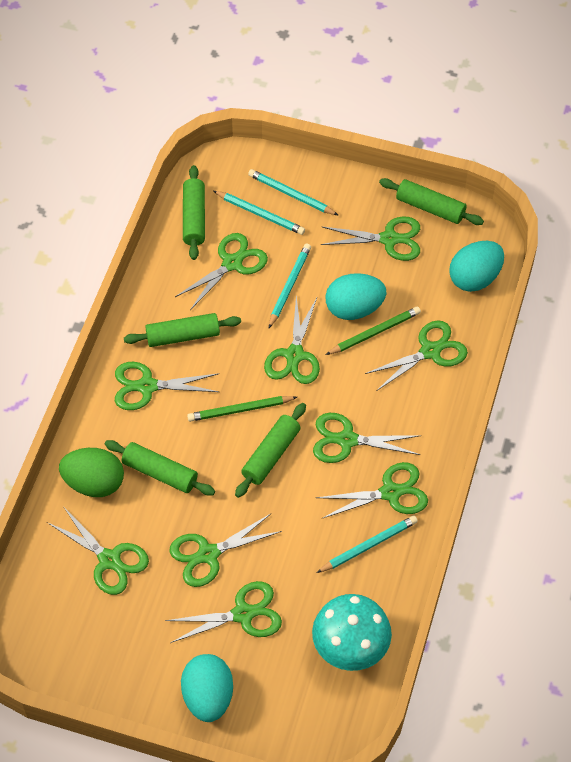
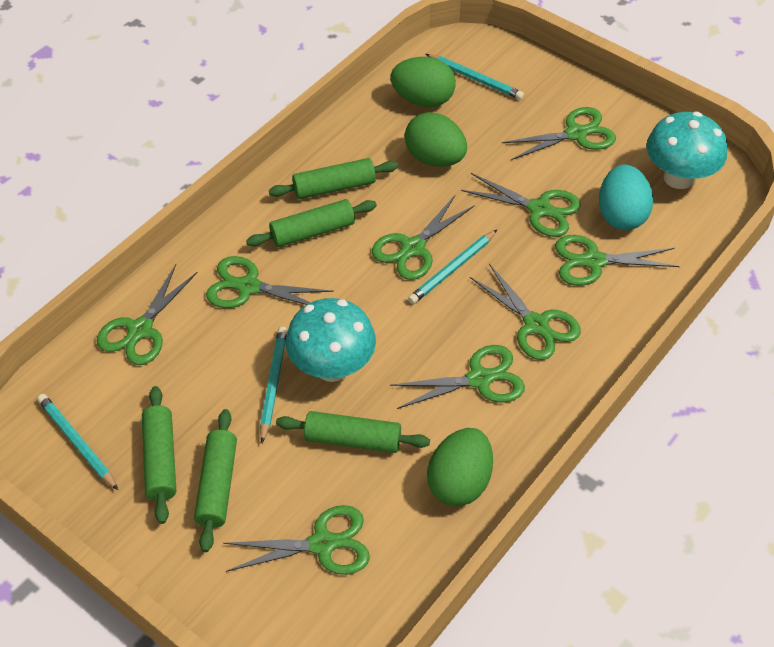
green egg: 1 -> 3
green pencil: 2 -> 0
green scissors: 10 -> 9
turquoise egg: 3 -> 1
turquoise mushroom: 1 -> 2

